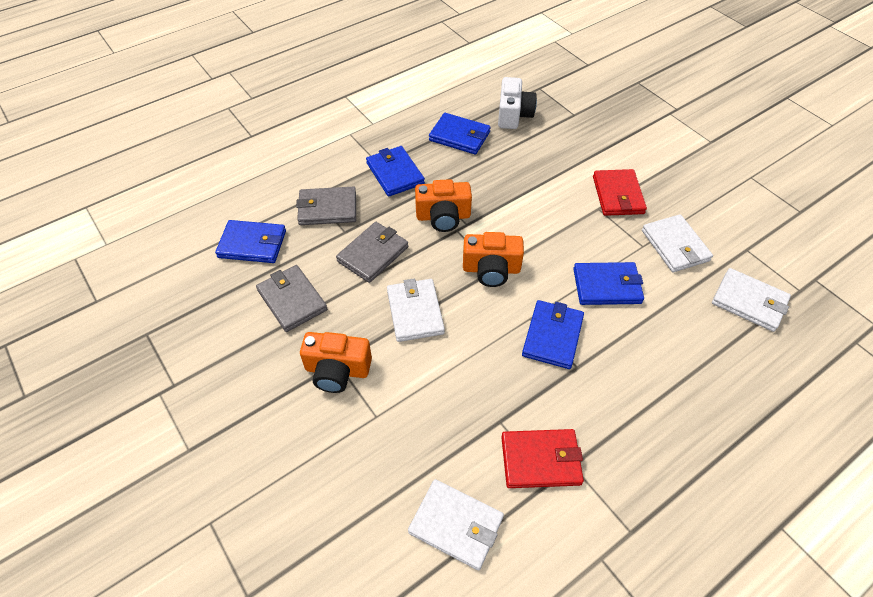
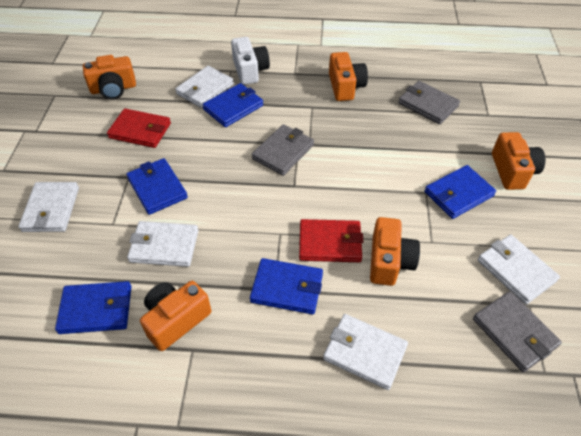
orange camera: 3 -> 5
white wallet: 4 -> 5

